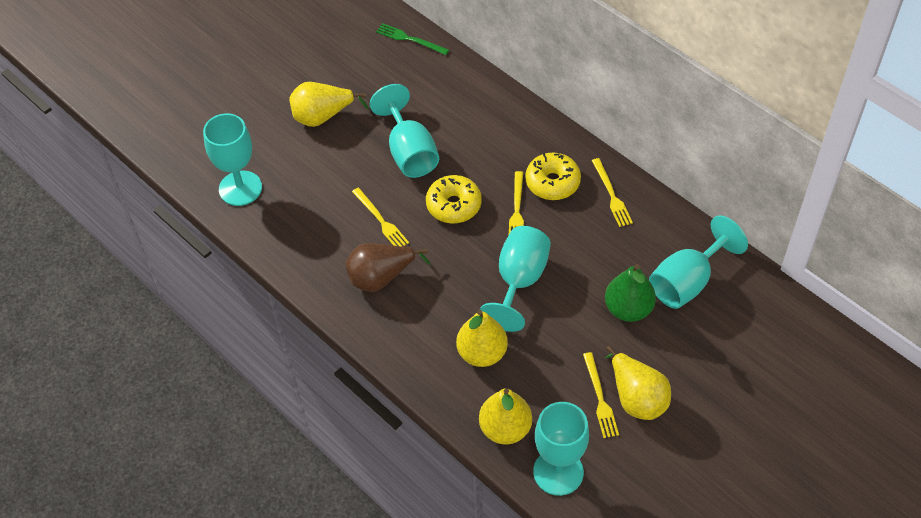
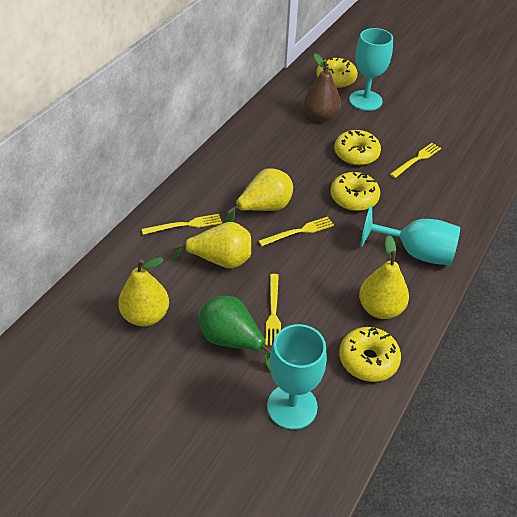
green fork: 1 -> 0
turquoise goblet: 5 -> 3
yellow donut: 2 -> 4

